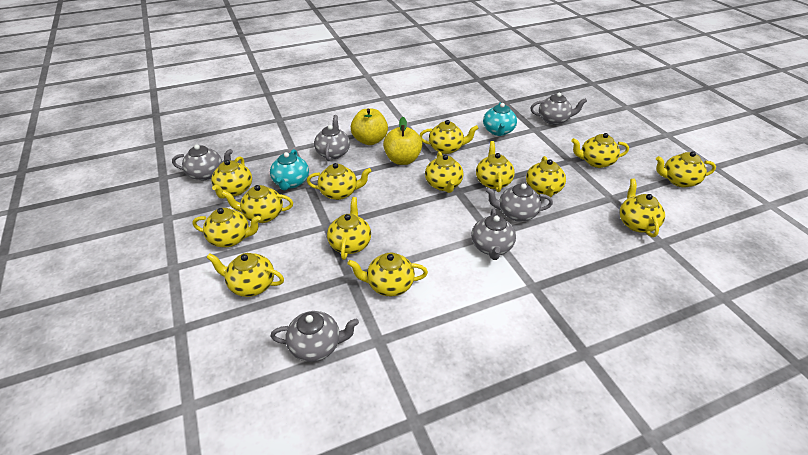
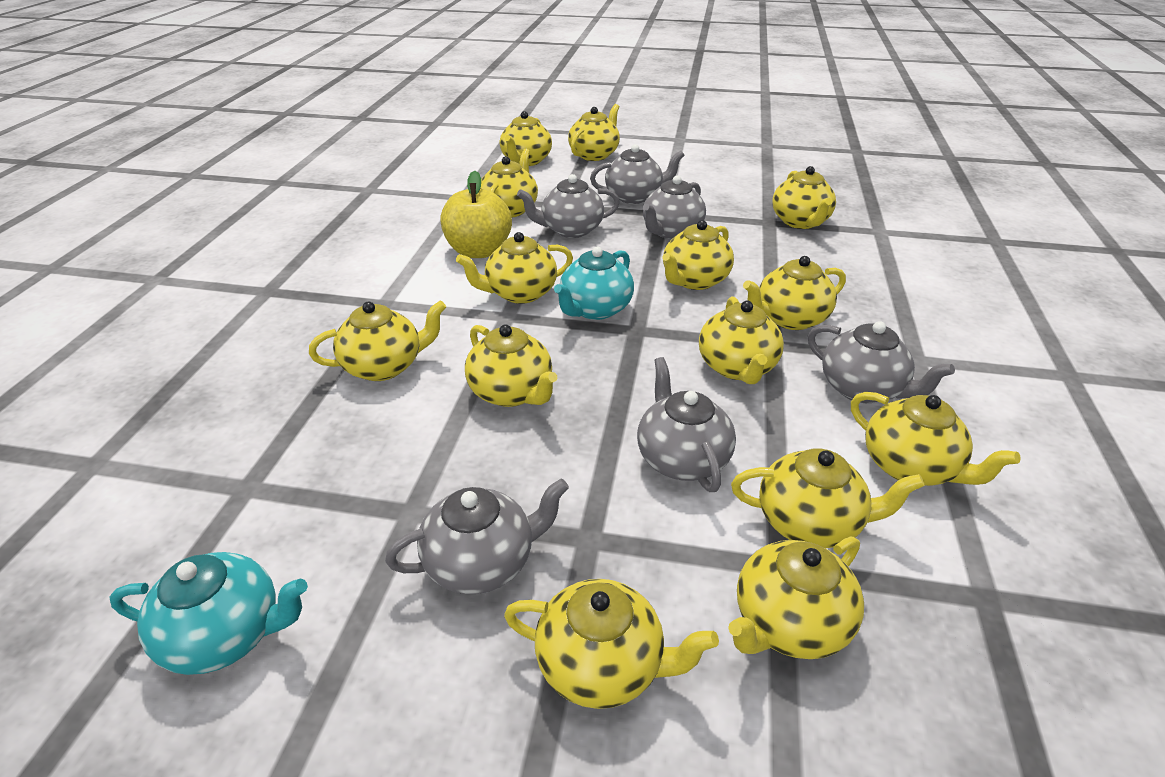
yellow apple: 2 -> 1

